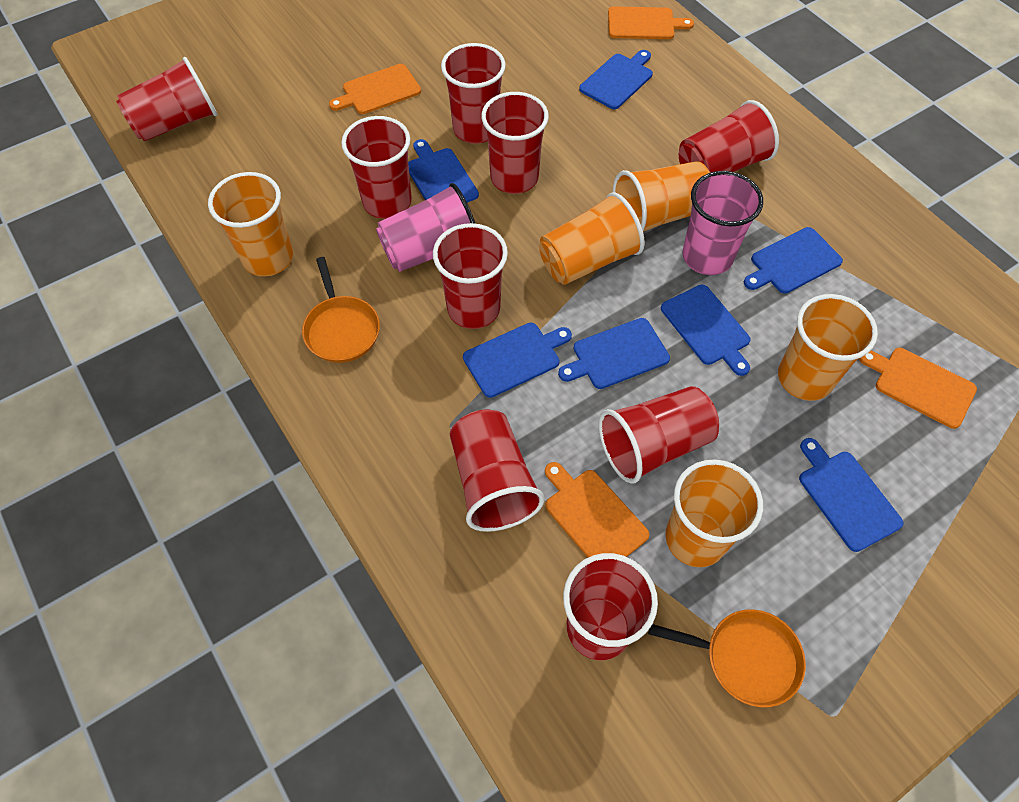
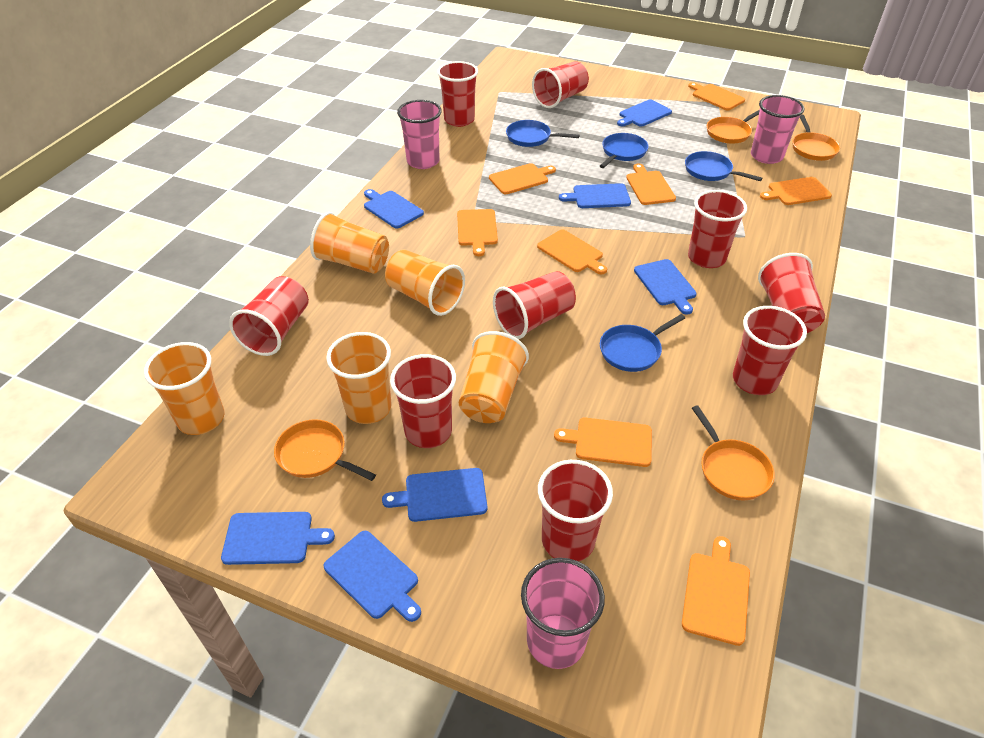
blue pan: 0 -> 4
orange cutting board: 4 -> 8
orange pan: 2 -> 4
pink cup: 2 -> 3

